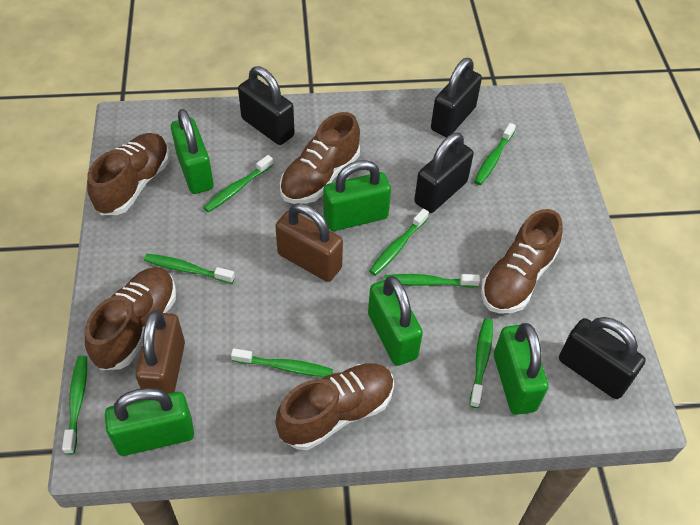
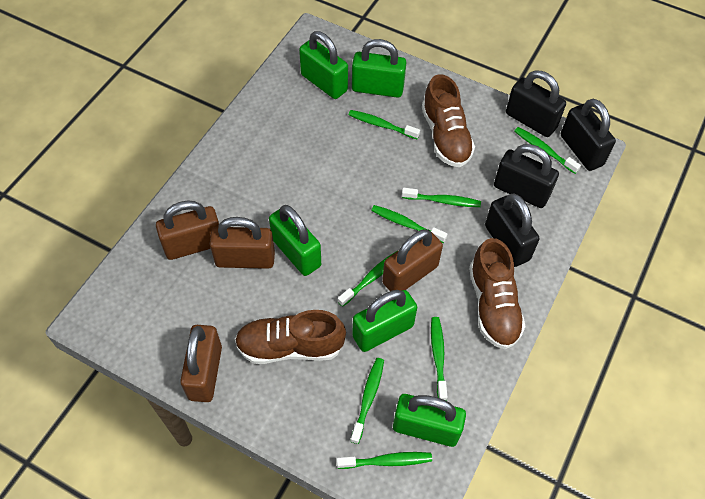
brown padlock: 2 -> 4
brown shoe: 5 -> 3

